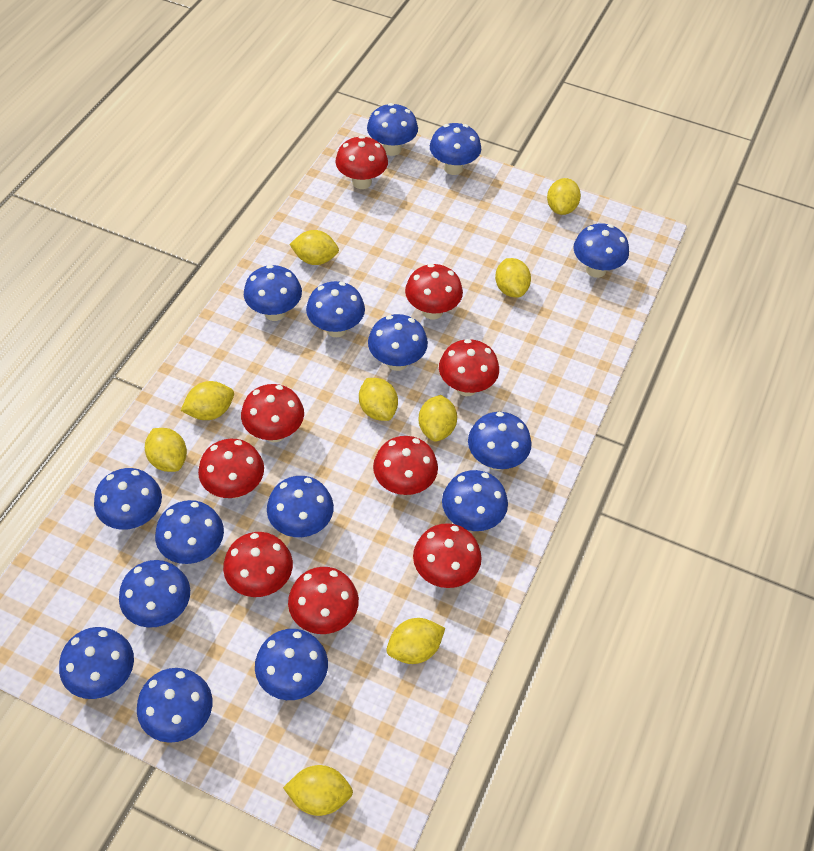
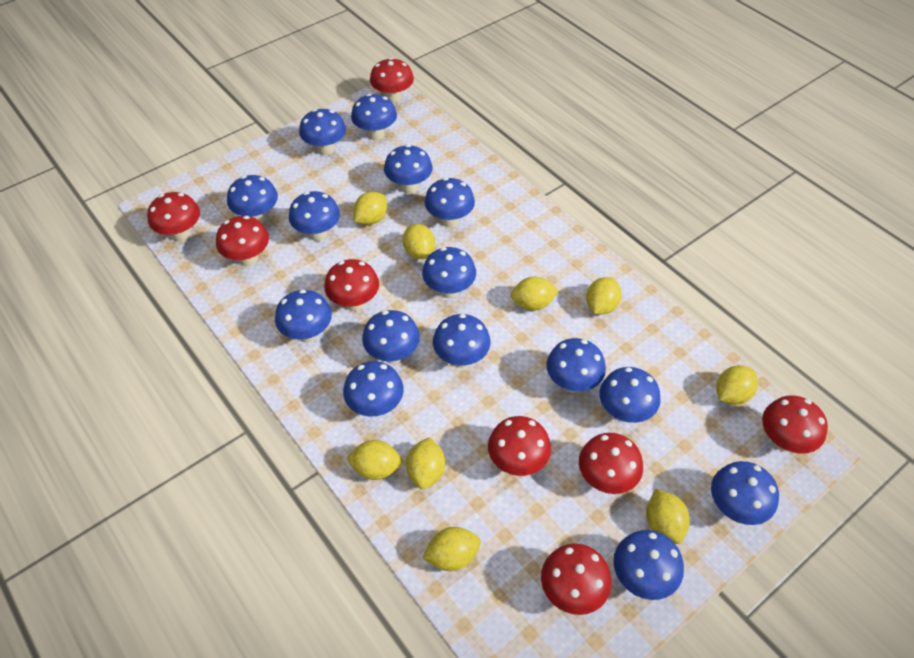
red mushroom: 9 -> 8

